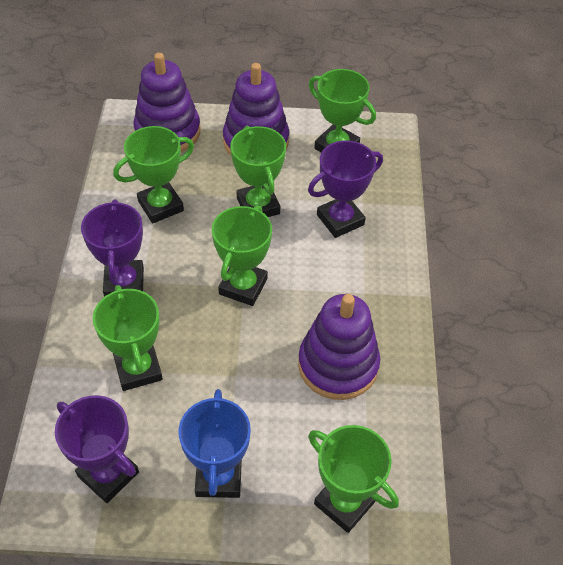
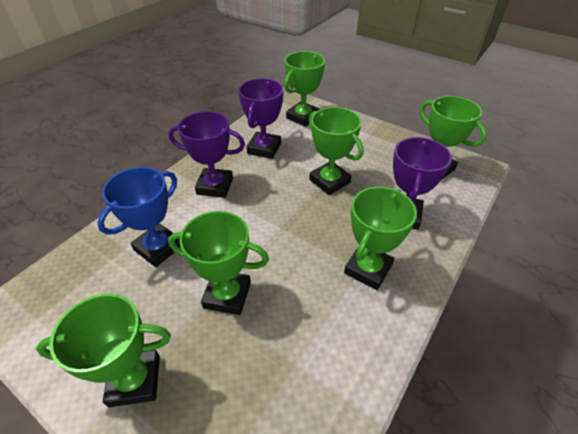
purple stacking toy: 3 -> 0

